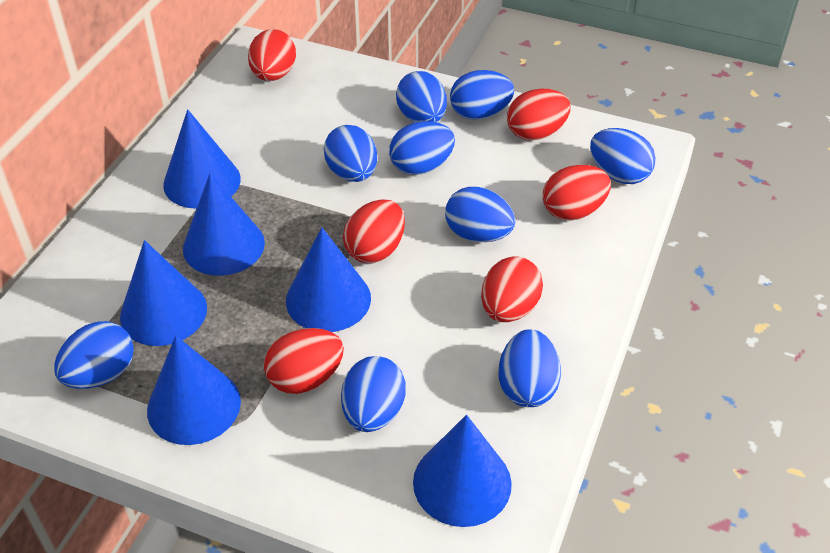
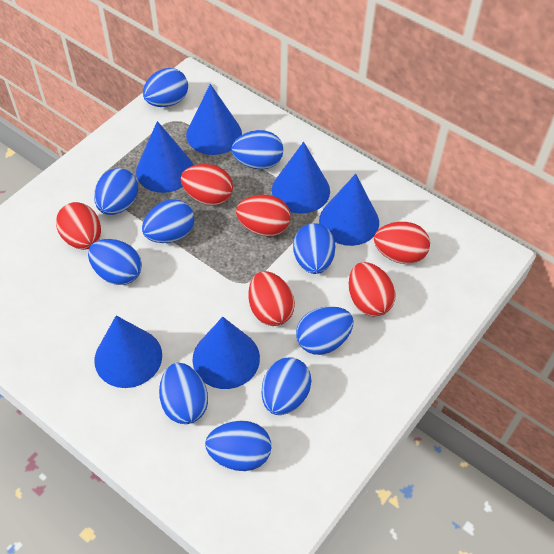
blue egg: 9 -> 10

